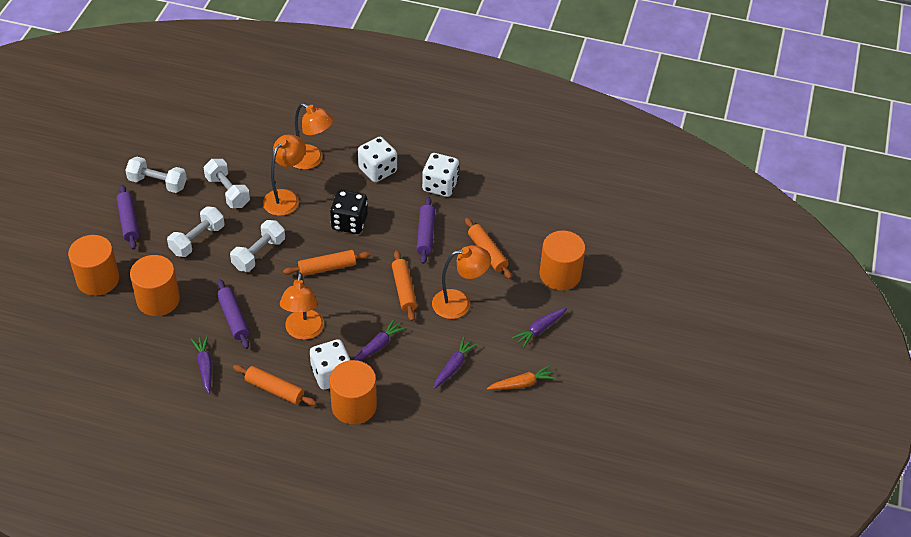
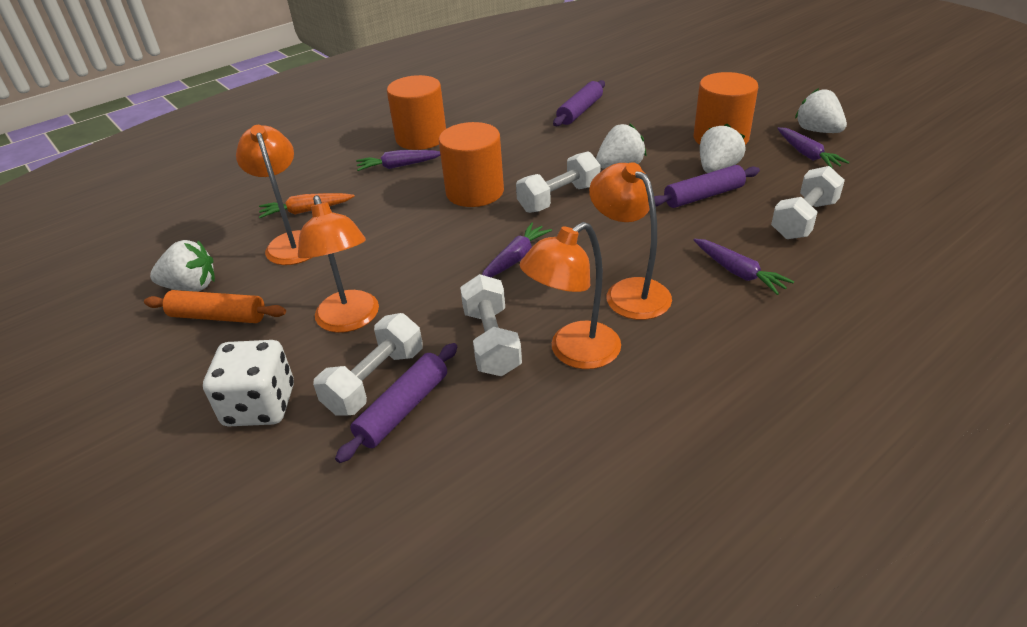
black dice: 1 -> 0
orange cylinder: 4 -> 3
orange rolling pin: 4 -> 1
white dice: 3 -> 1
white strawberry: 0 -> 4

